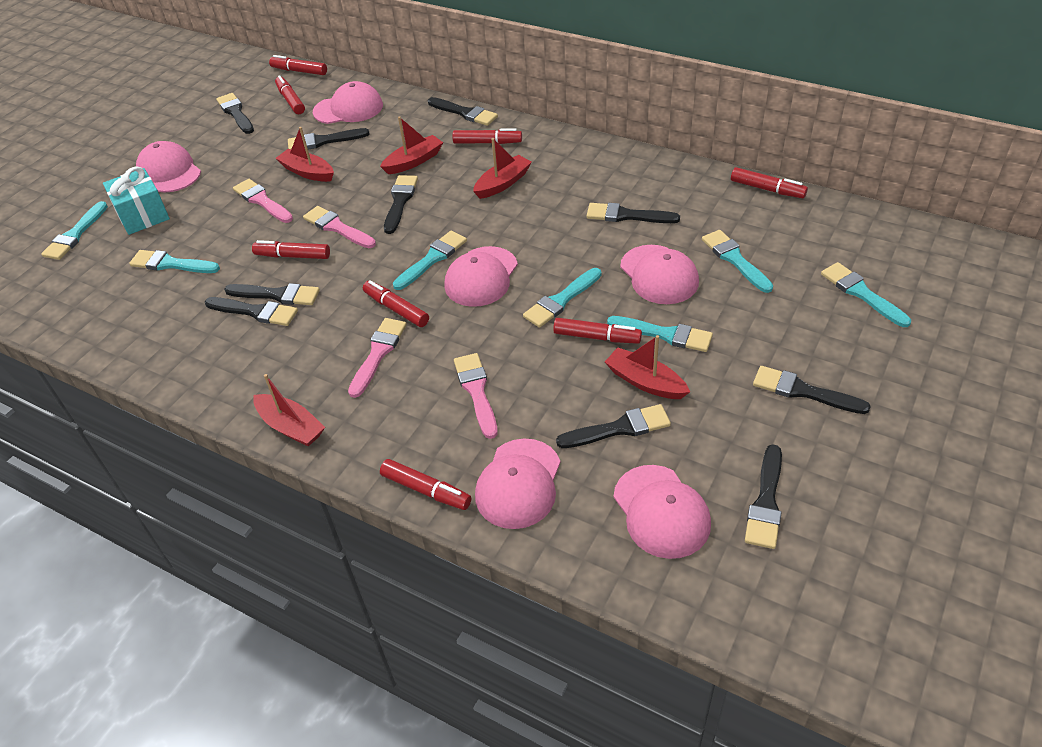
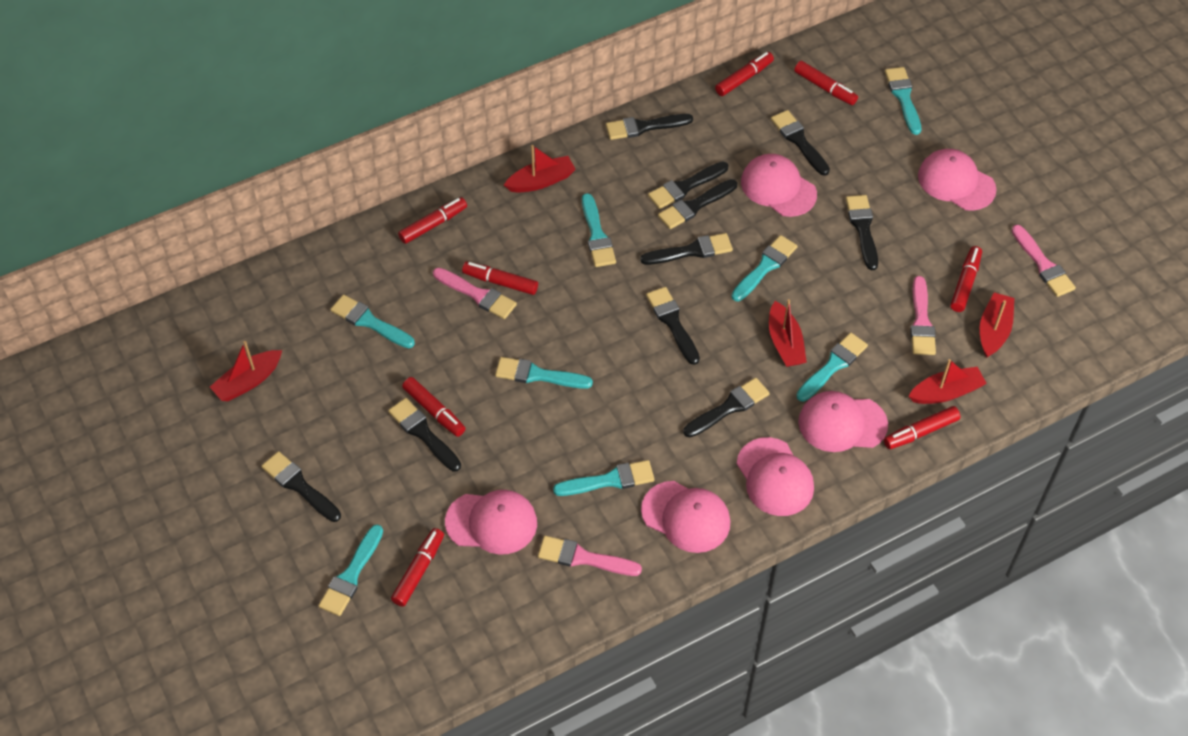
turquoise brush: 7 -> 8
turquoise gift: 1 -> 0

